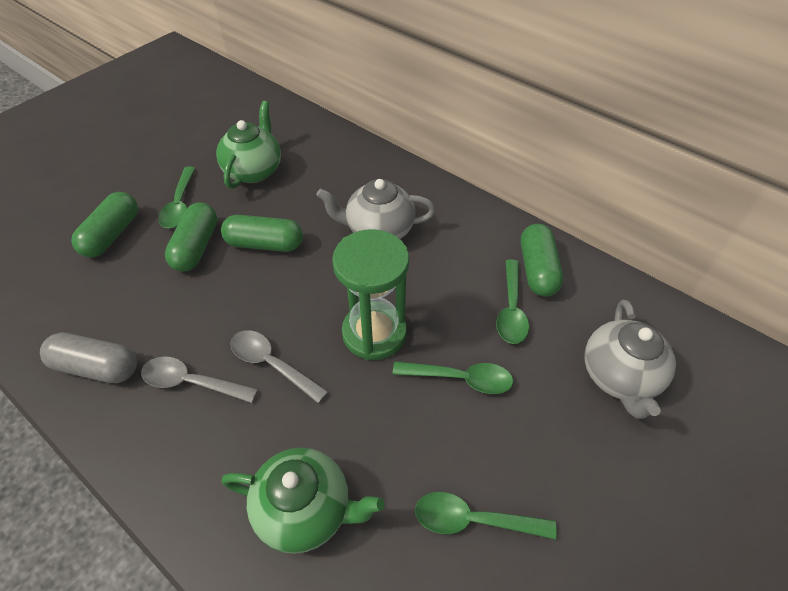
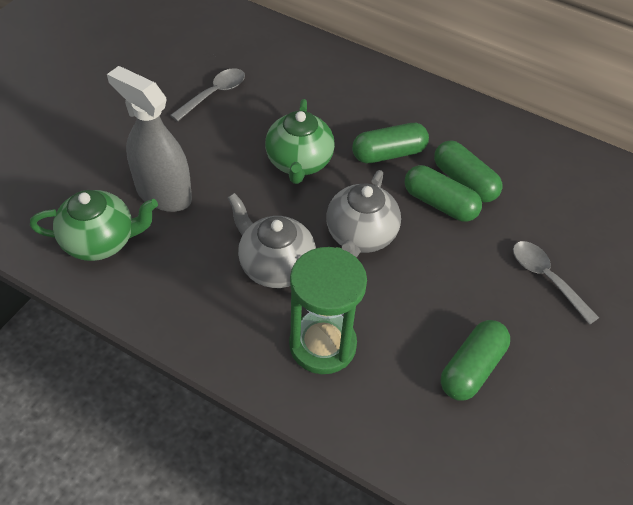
green spoon: 4 -> 0
grey capsule: 1 -> 0
grey spray bottle: 0 -> 1

